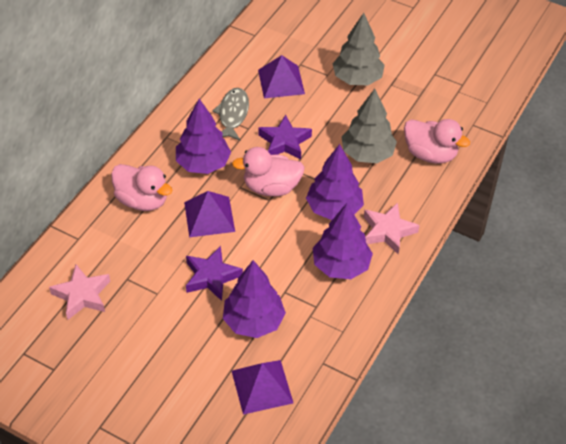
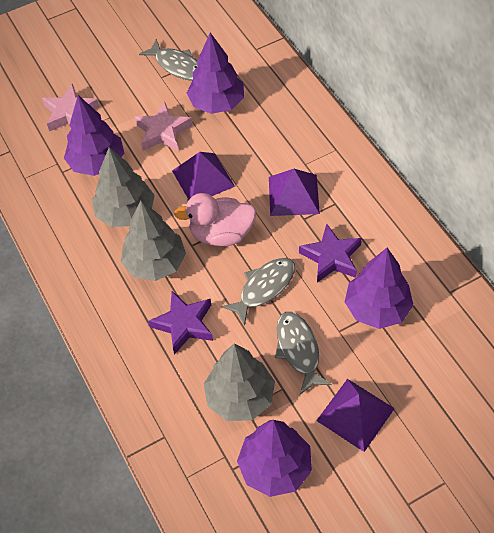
grey fish: 1 -> 3
grey tree: 2 -> 3
pink duck: 3 -> 1

